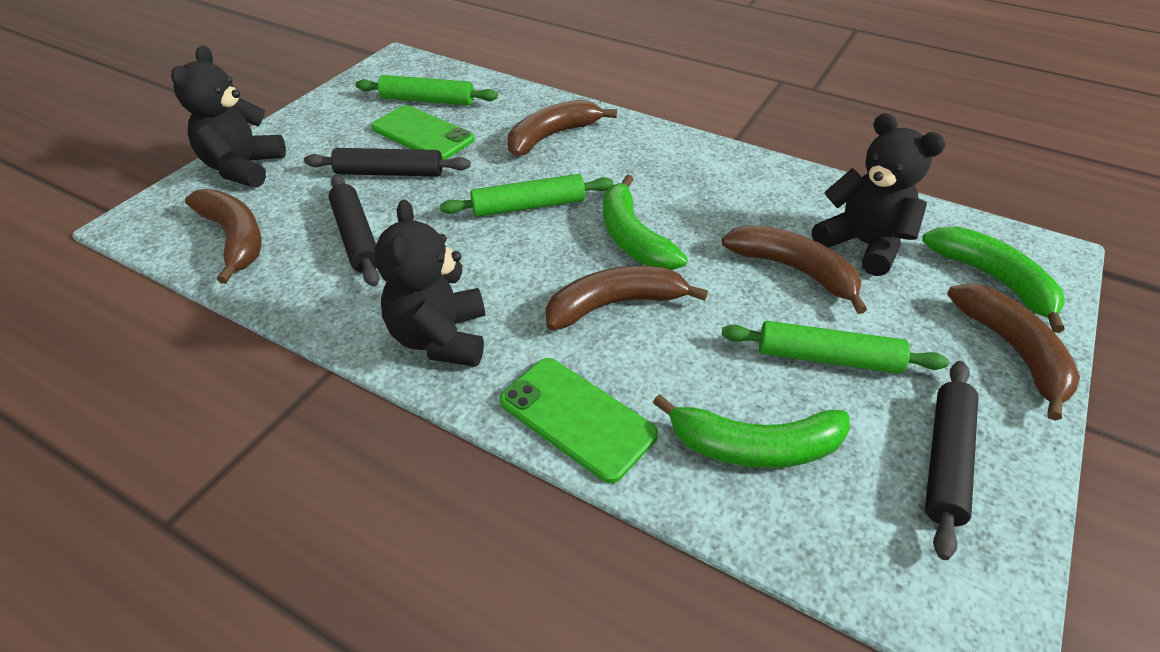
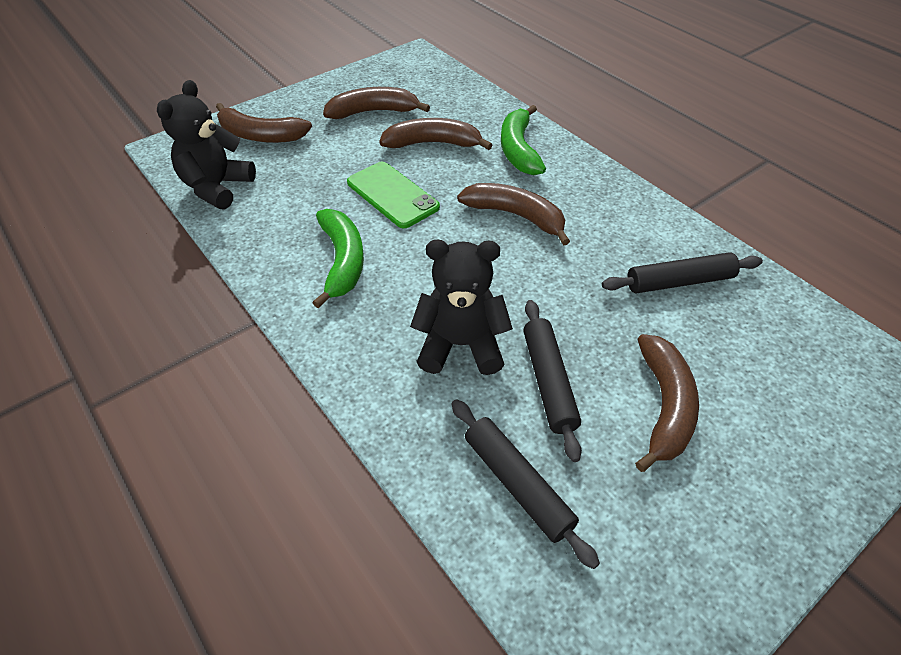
black teddy bear: 3 -> 2
green banana: 3 -> 2
green phone: 2 -> 1
green rolling pin: 3 -> 0

